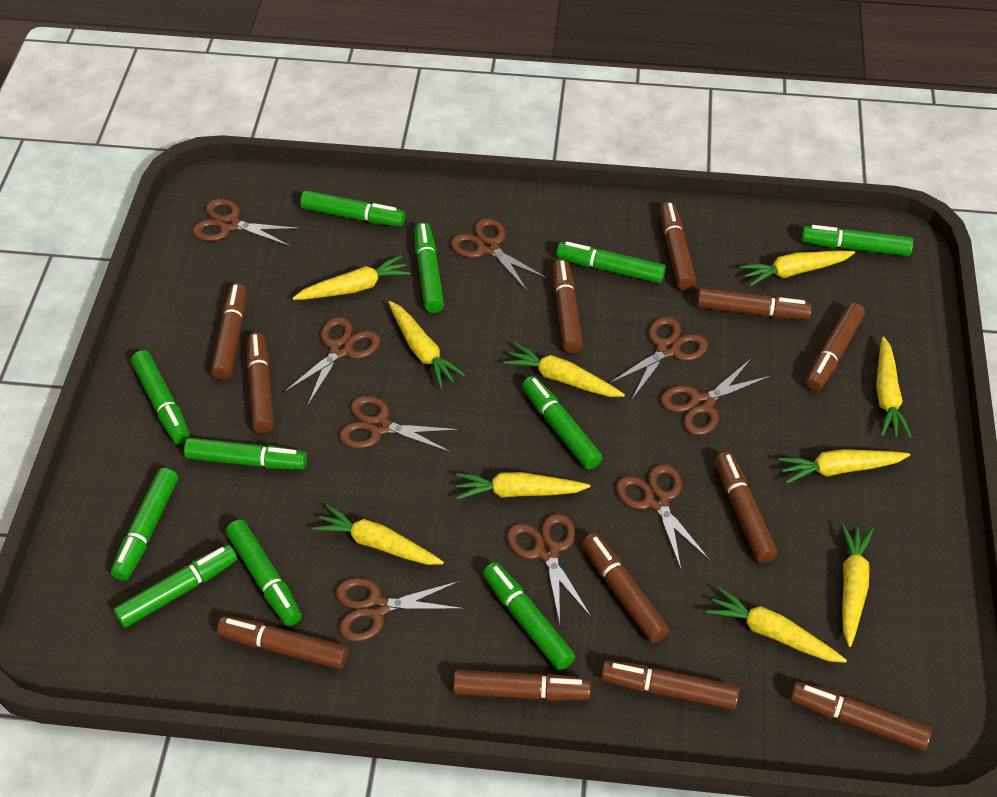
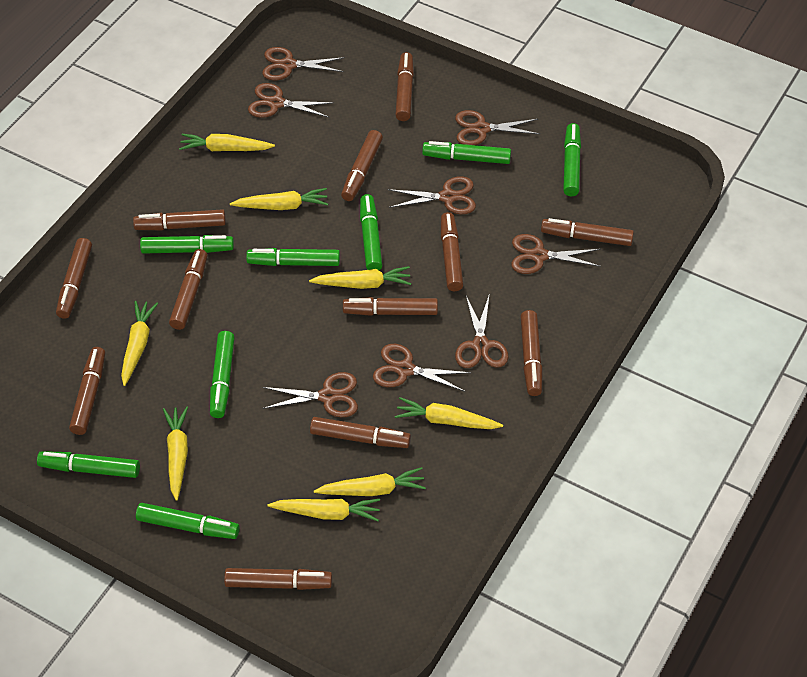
brown scissors: 9 -> 8
green marker: 11 -> 8
yellow carrot: 10 -> 8

